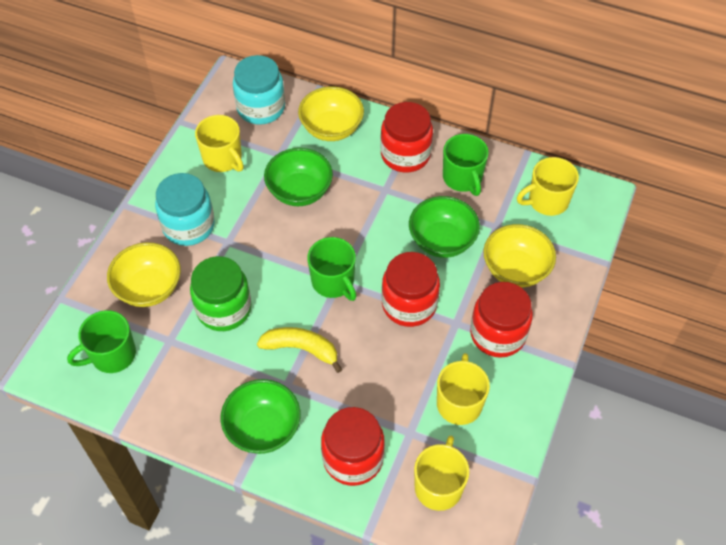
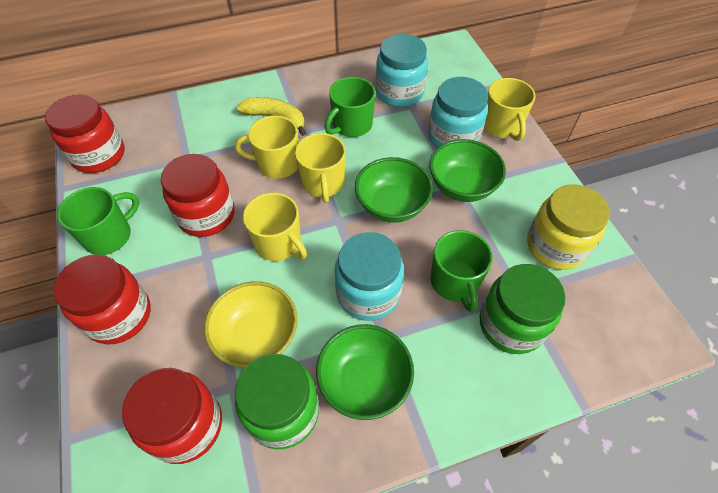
green jar: 1 -> 2
turquoise jar: 2 -> 3
yellow bowl: 3 -> 1
yellow jar: 0 -> 1

